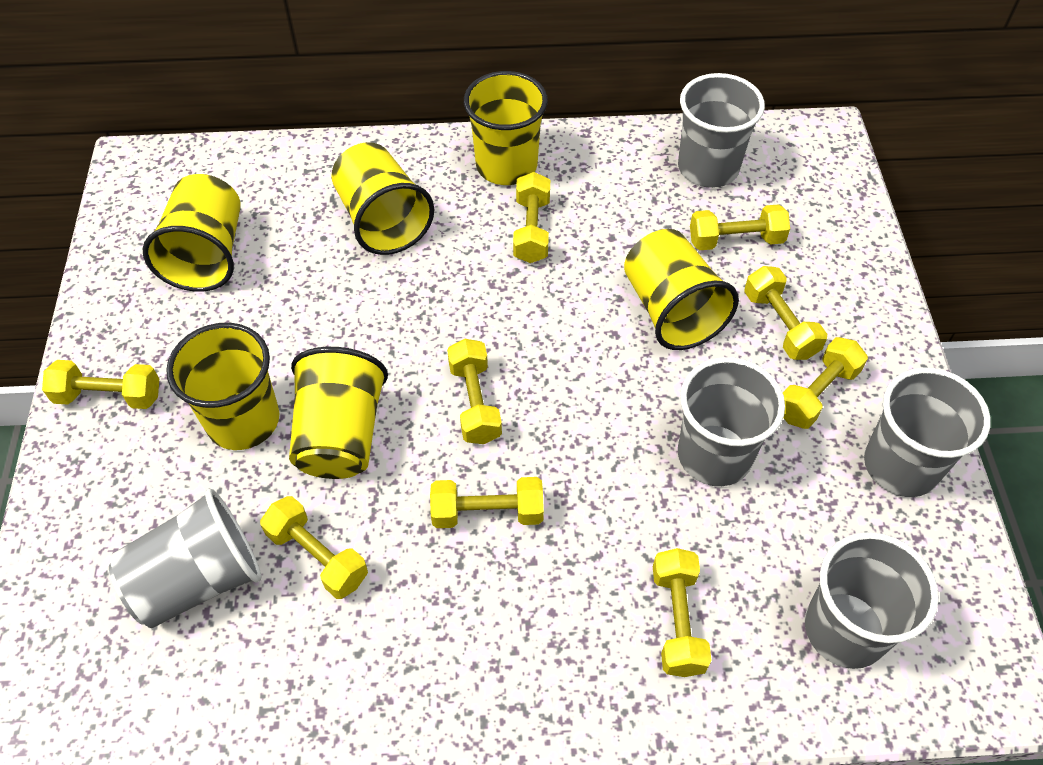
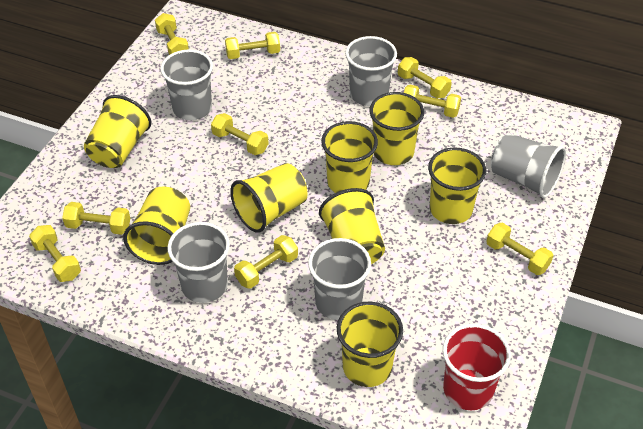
red cup: 0 -> 1
yellow cup: 6 -> 8

